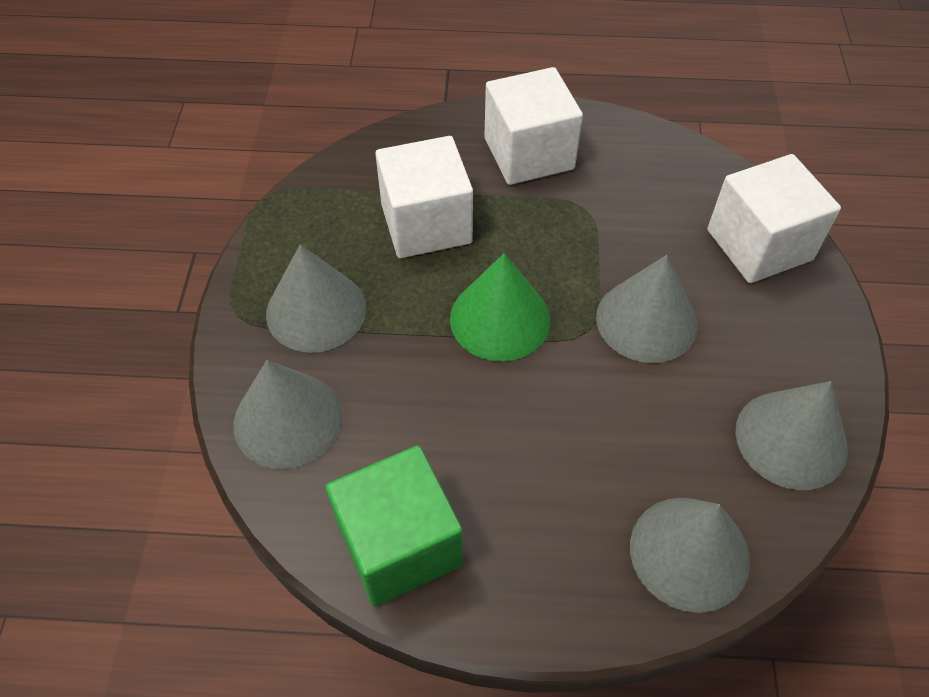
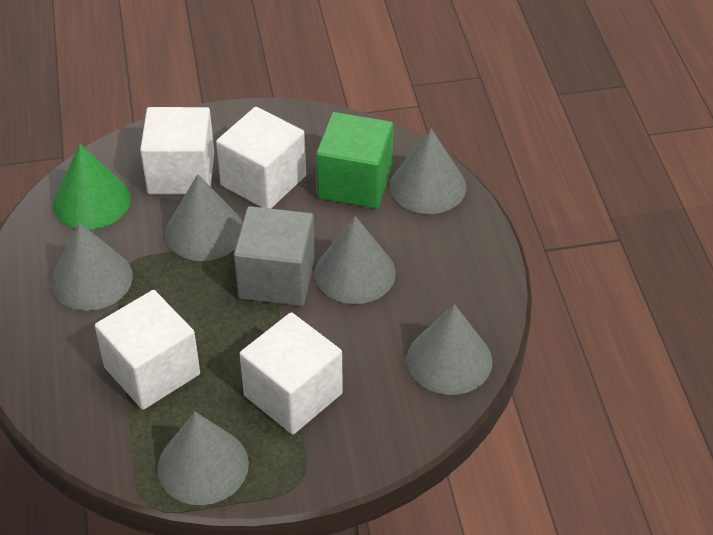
grey cone: 5 -> 6
grey cube: 0 -> 1
white cube: 3 -> 4

